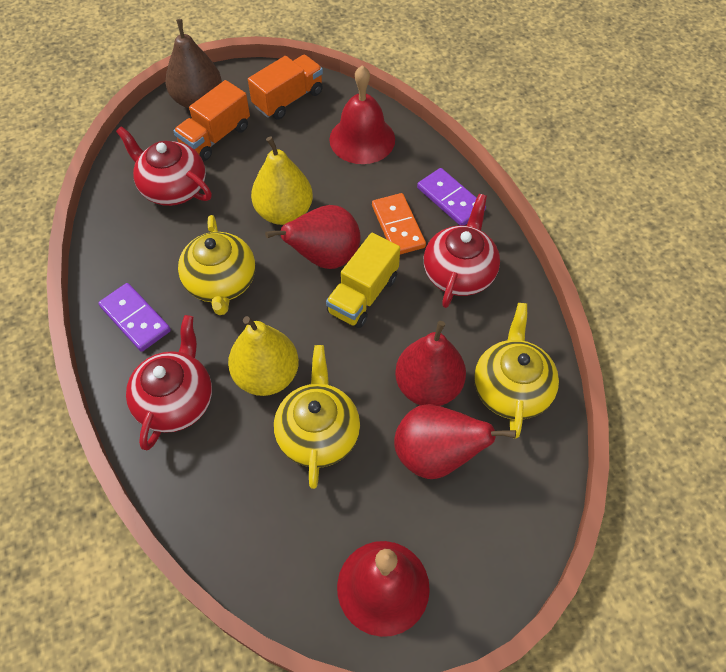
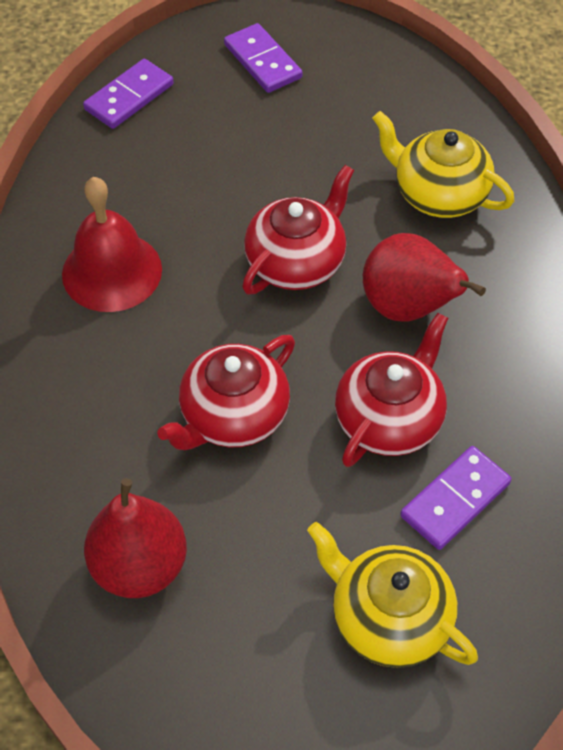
brown pear: 1 -> 0
orange domino: 1 -> 0
orange truck: 2 -> 0
purple domino: 2 -> 3
red bell: 2 -> 1
red pear: 3 -> 2
yellow pear: 2 -> 0
yellow teapot: 3 -> 2
yellow truck: 1 -> 0

